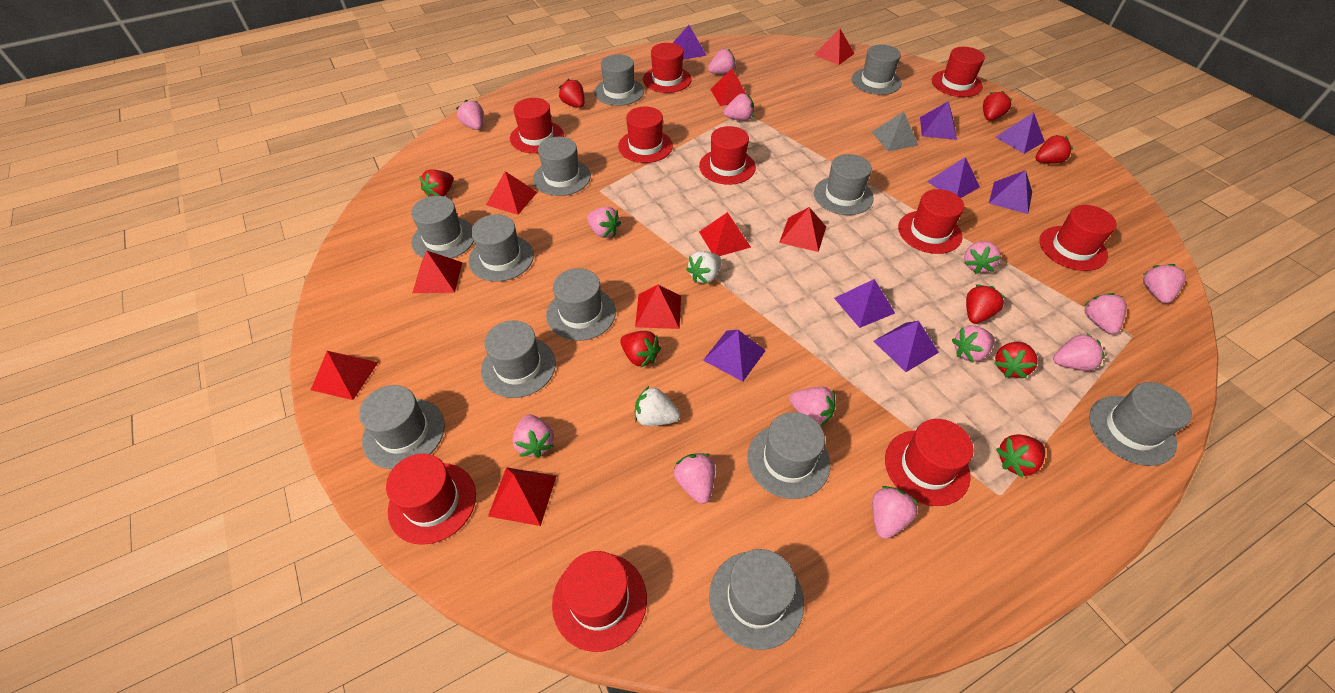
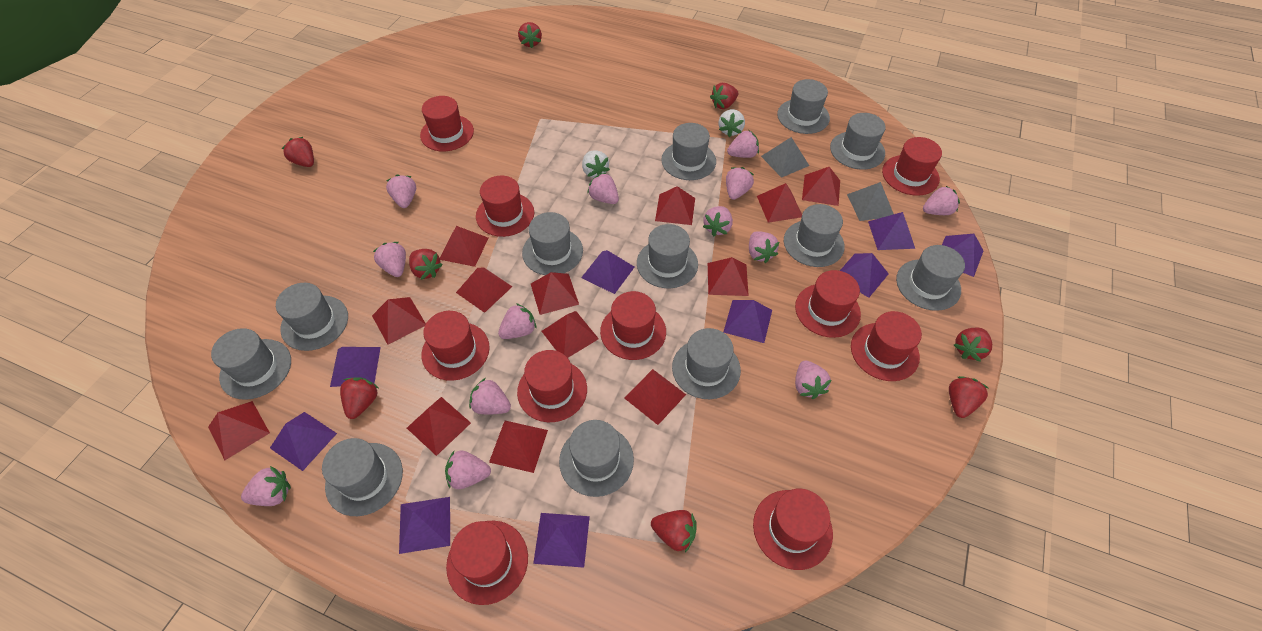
grey pyramid: 1 -> 2
purple pyramid: 8 -> 9
red pyramid: 9 -> 13

